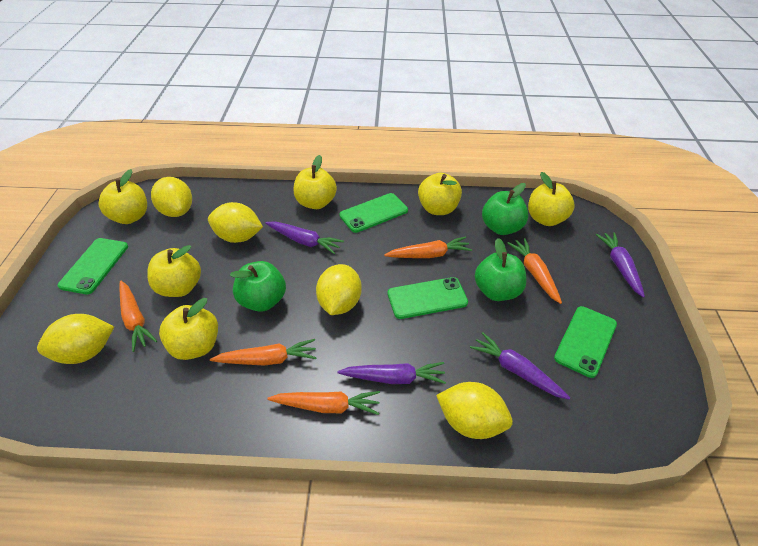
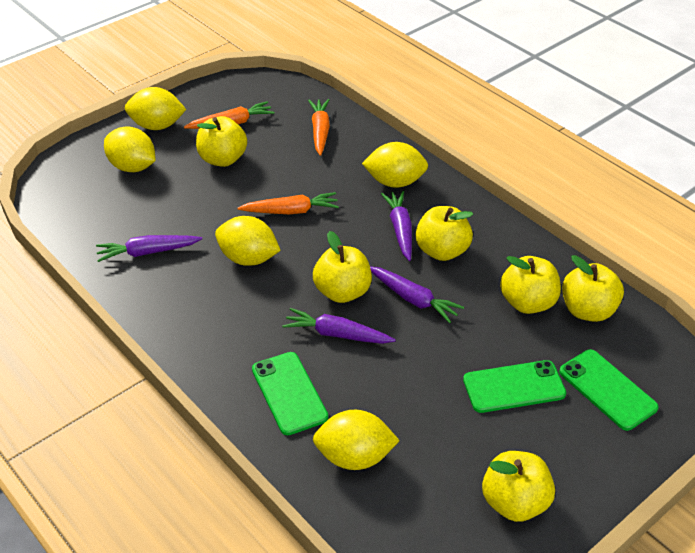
green apple: 3 -> 0
green phone: 4 -> 3
orange carrot: 5 -> 3

